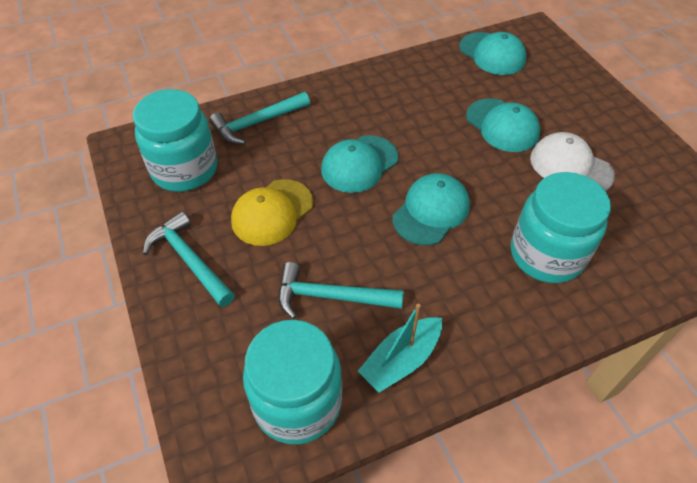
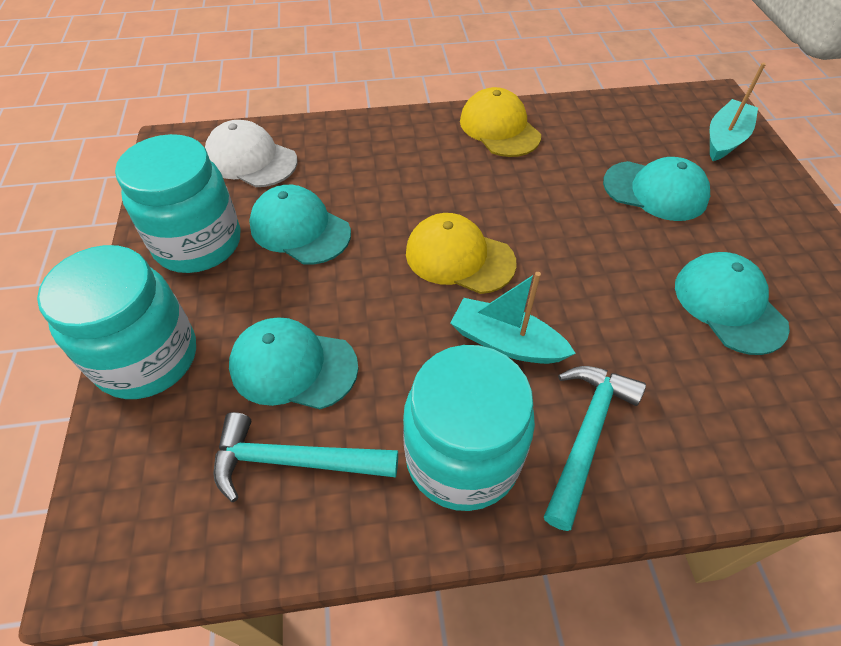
turquoise boat: 1 -> 2
turquoise hammer: 3 -> 2
yellow cap: 1 -> 2

